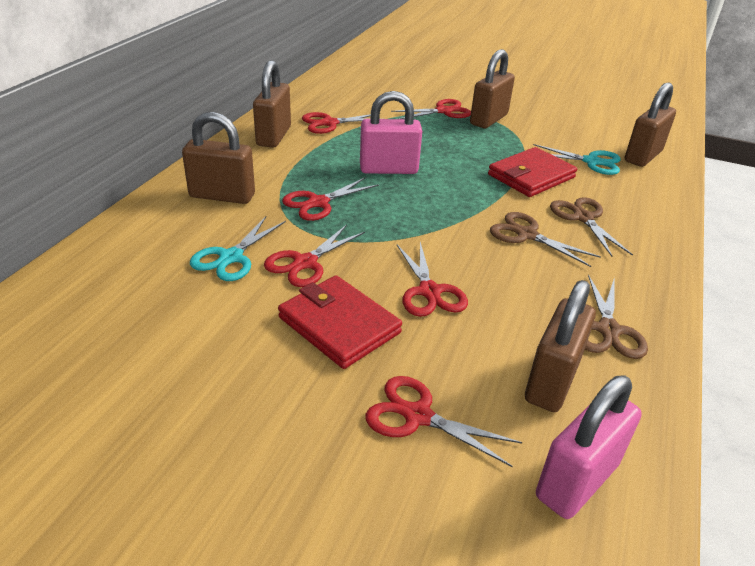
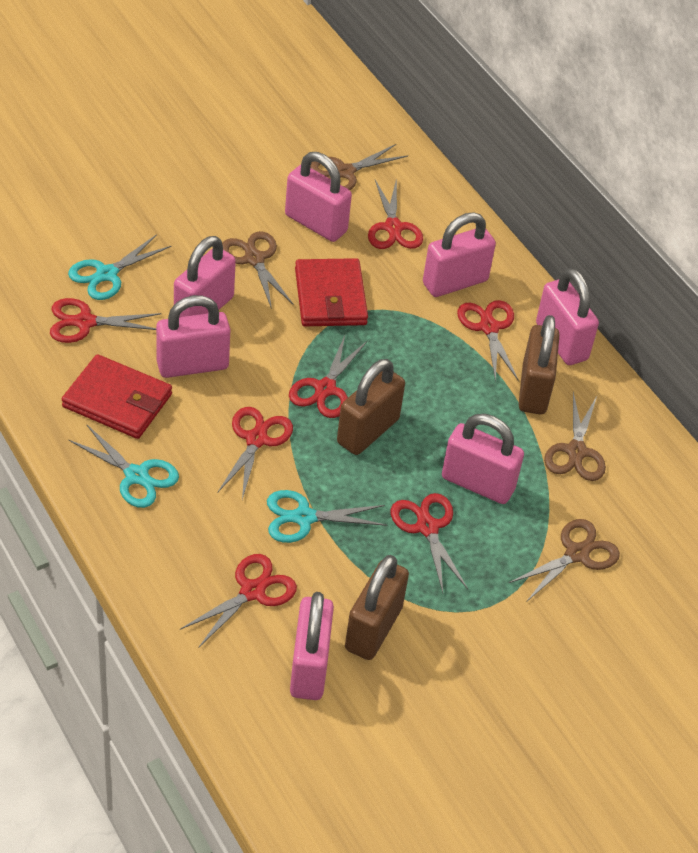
brown padlock: 5 -> 3
brown scissors: 3 -> 4
pink padlock: 2 -> 7
red scissors: 6 -> 7
turquoise scissors: 2 -> 3

